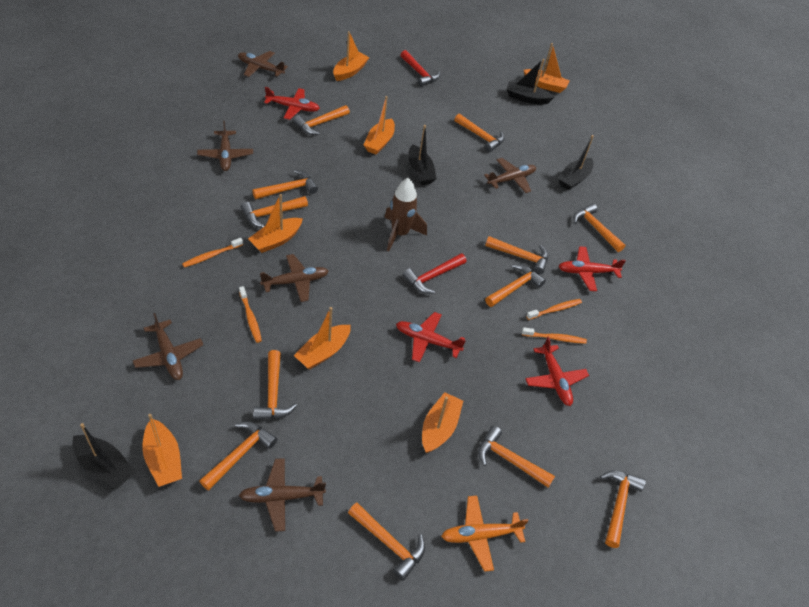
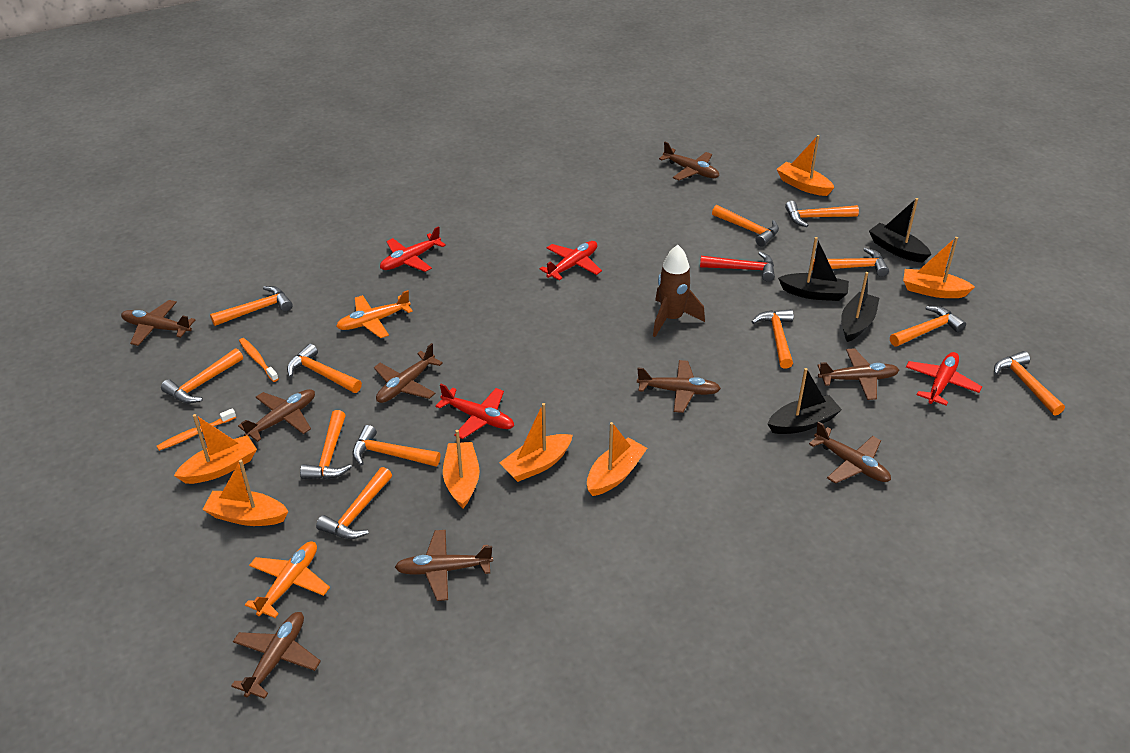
brown plane: 6 -> 9
orange plane: 1 -> 2
orange toothbrush: 4 -> 2
red hammer: 2 -> 1

